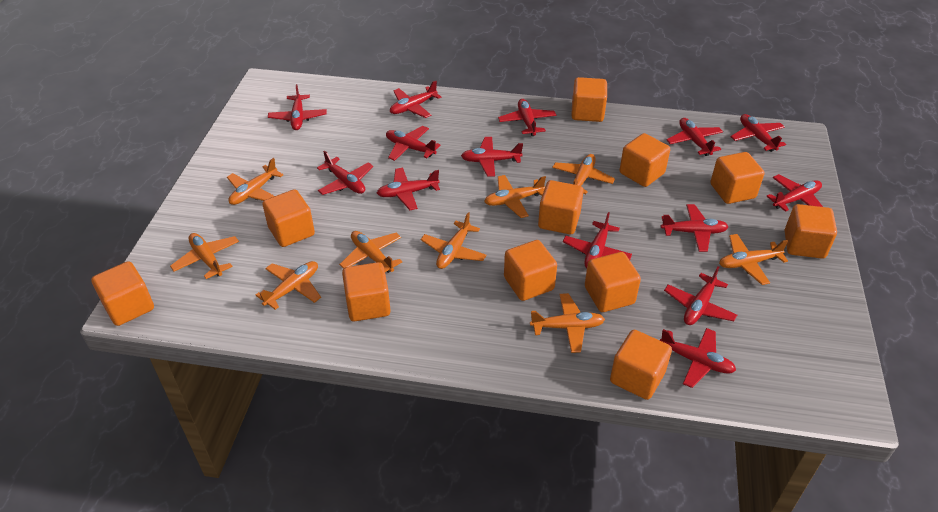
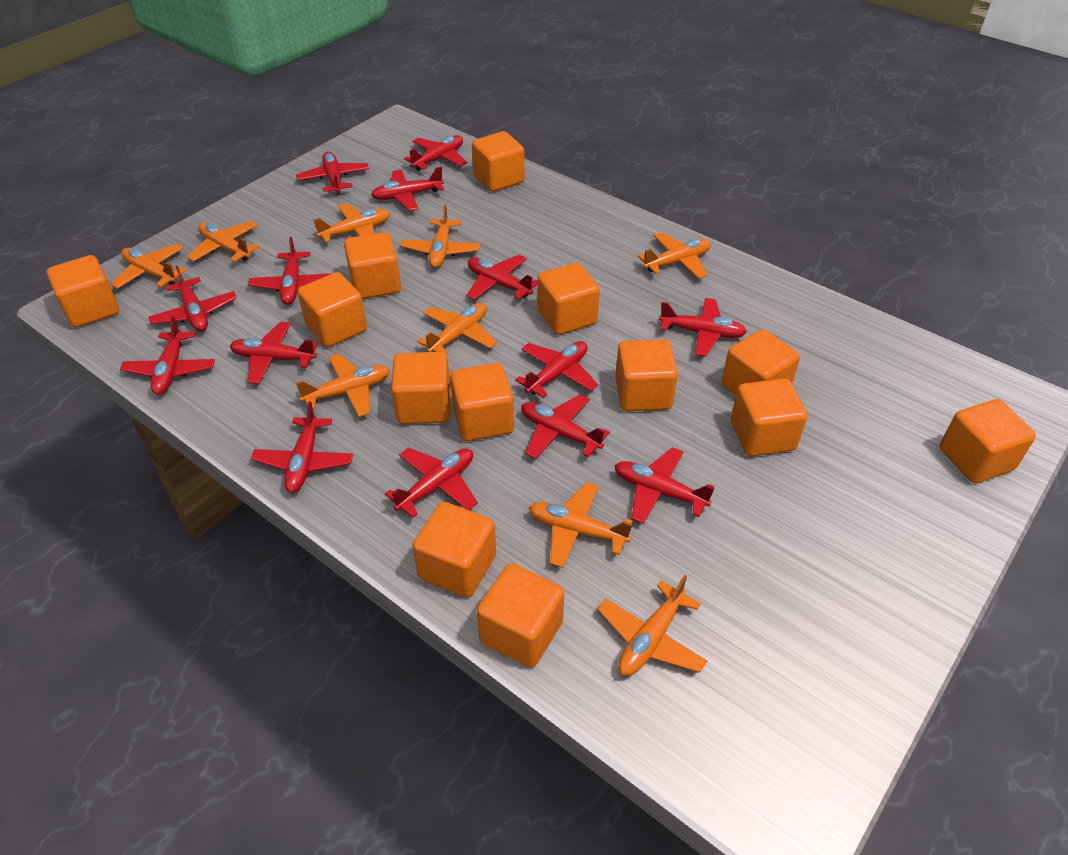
orange cube: 11 -> 13

